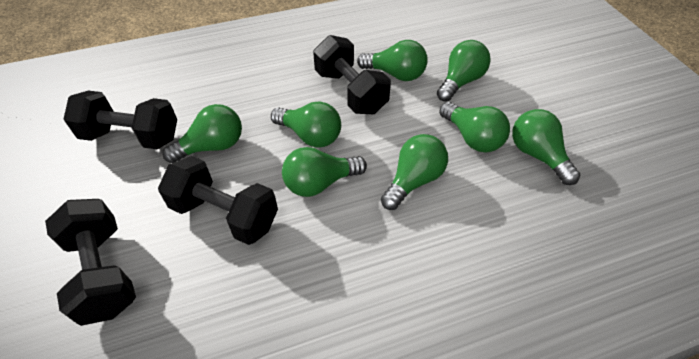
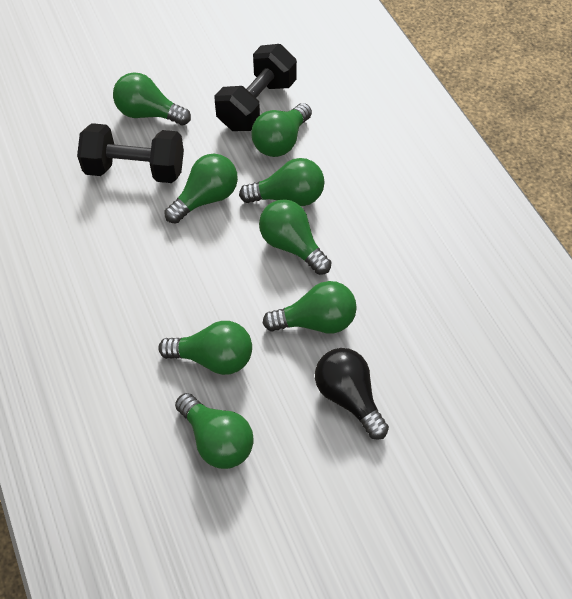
black dumbbell: 4 -> 2
black light bulb: 0 -> 1

